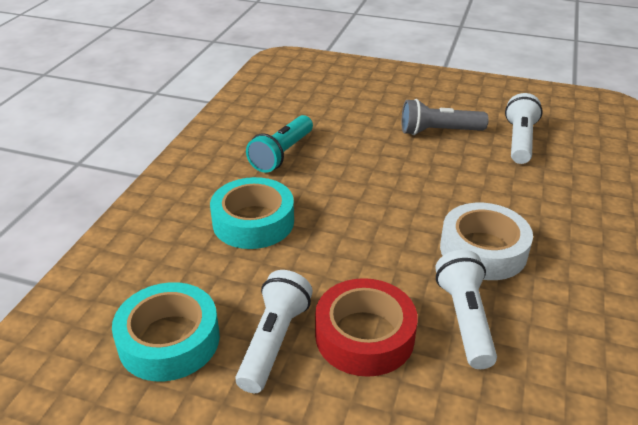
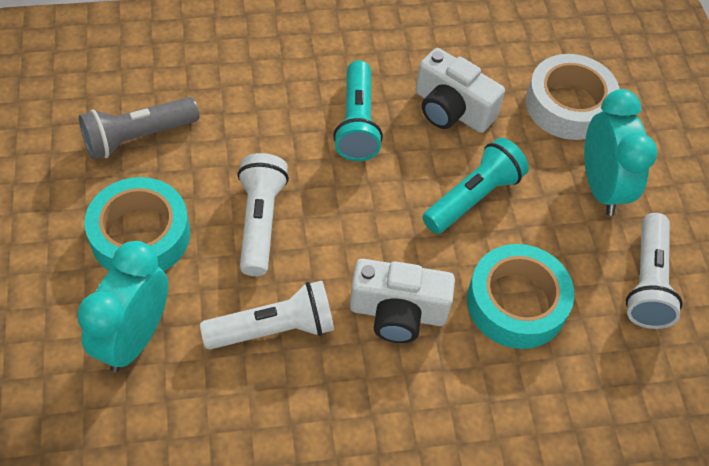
red tape: 1 -> 0
turquoise clock: 0 -> 2
turquoise flashlight: 1 -> 2
white camera: 0 -> 2

